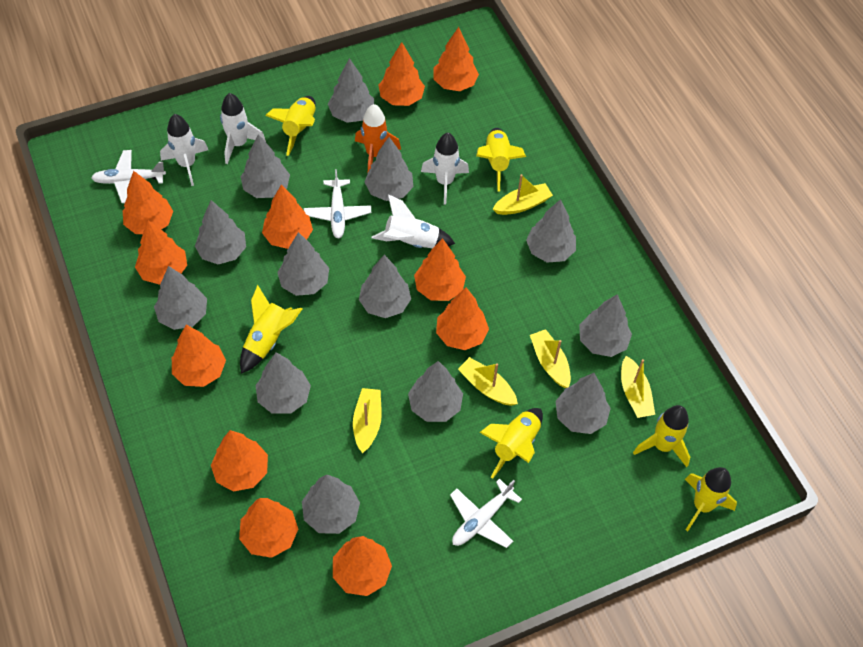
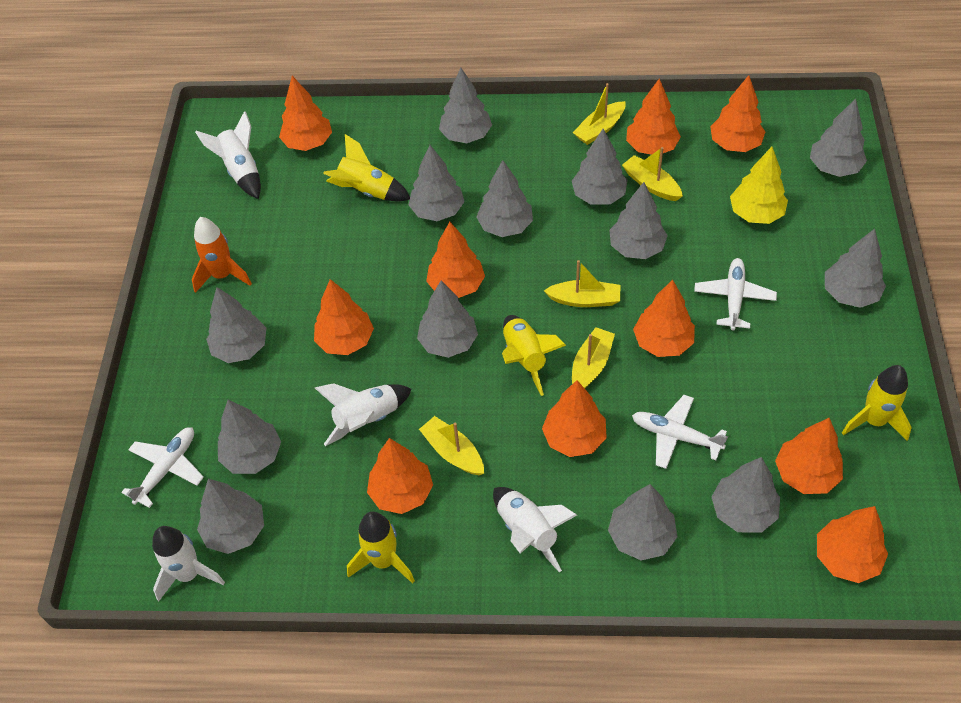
orange tree: 11 -> 10
yellow rocket: 6 -> 4
yellow tree: 0 -> 1

